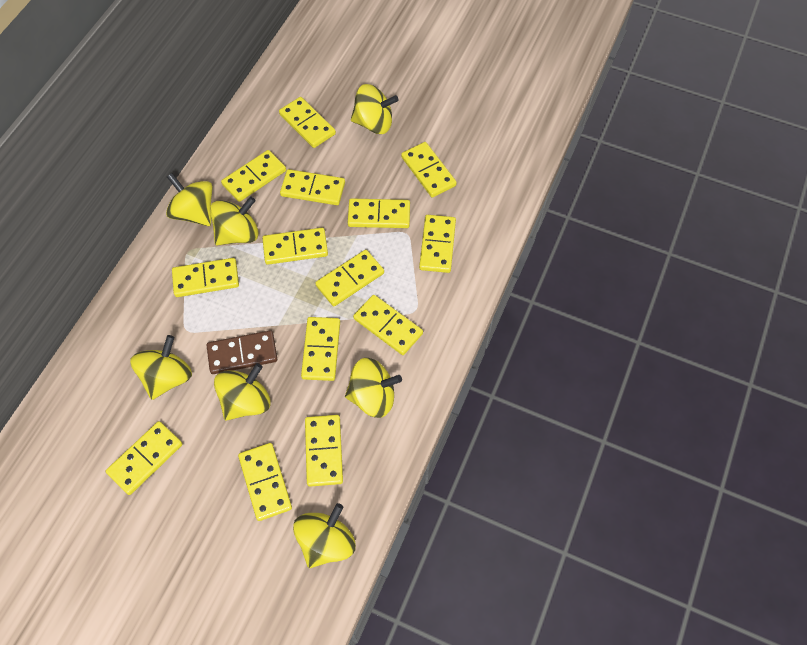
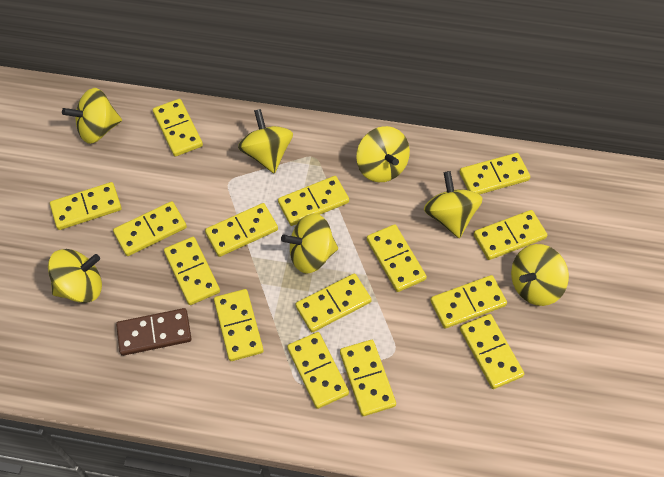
yellow domino: 14 -> 15

